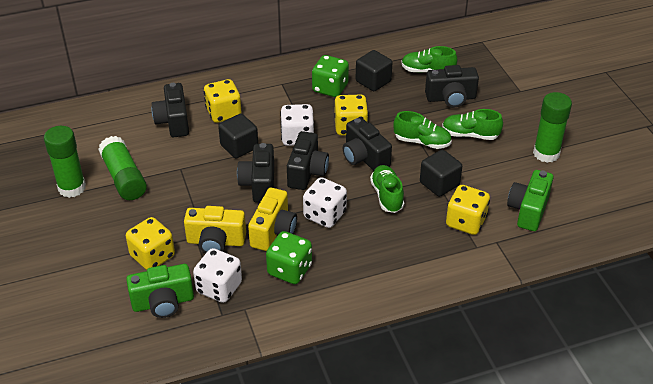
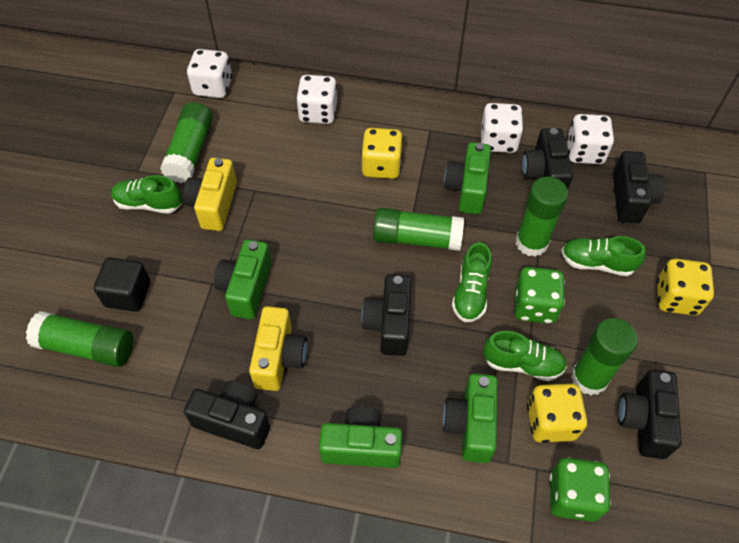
black cube: 3 -> 1
green camera: 2 -> 4
green glue stick: 3 -> 5
white dice: 3 -> 4
yellow dice: 4 -> 3

